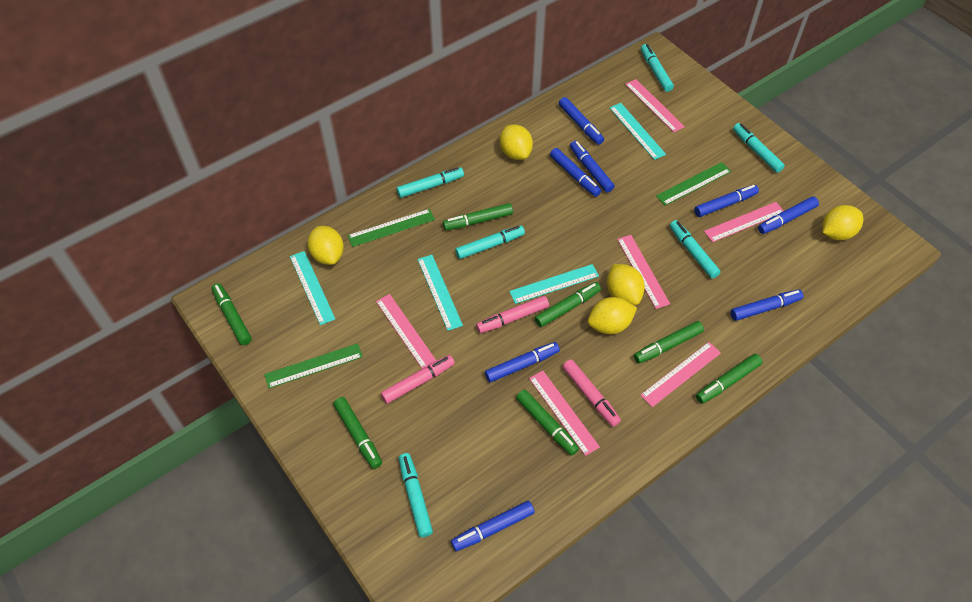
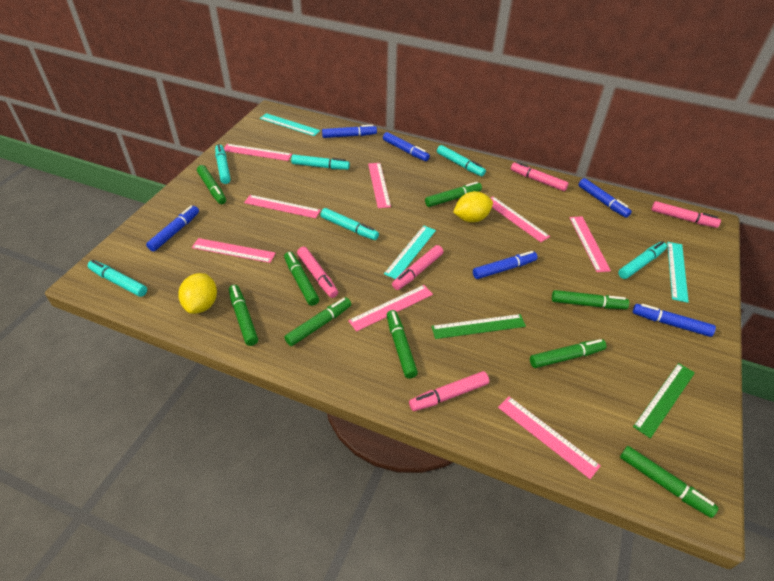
blue marker: 8 -> 6
green marker: 7 -> 9
green ruler: 3 -> 2
pink marker: 3 -> 5
pink ruler: 6 -> 8
turquoise ruler: 4 -> 3
yellow lemon: 5 -> 2

